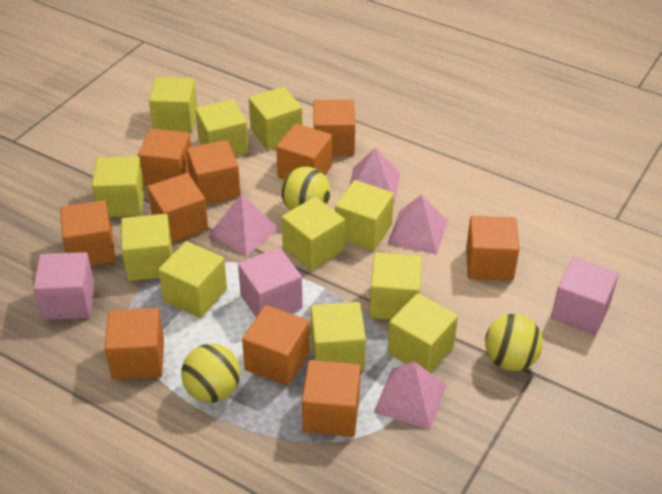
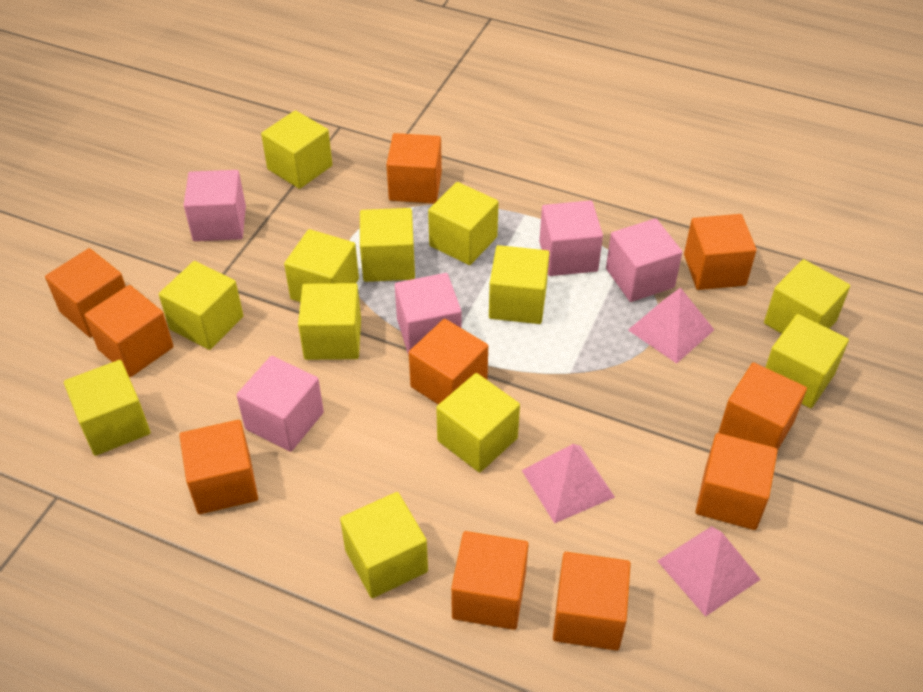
pink cube: 3 -> 5
pink pyramid: 4 -> 3
yellow ball: 3 -> 0
yellow cube: 11 -> 12

